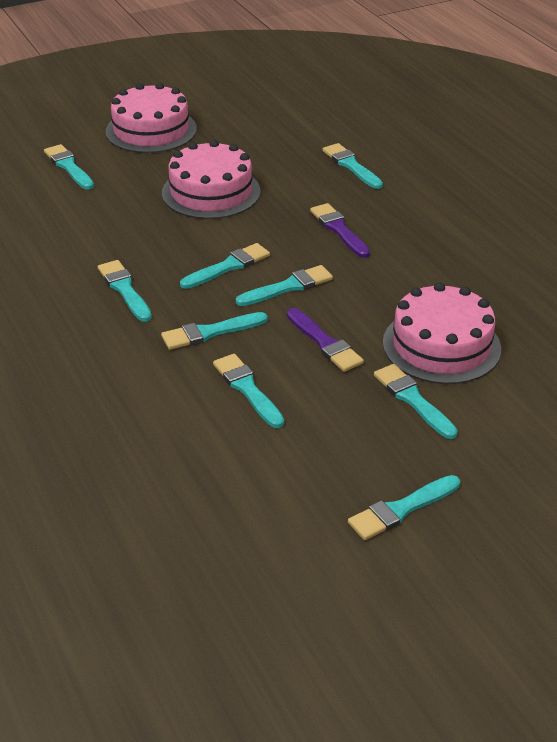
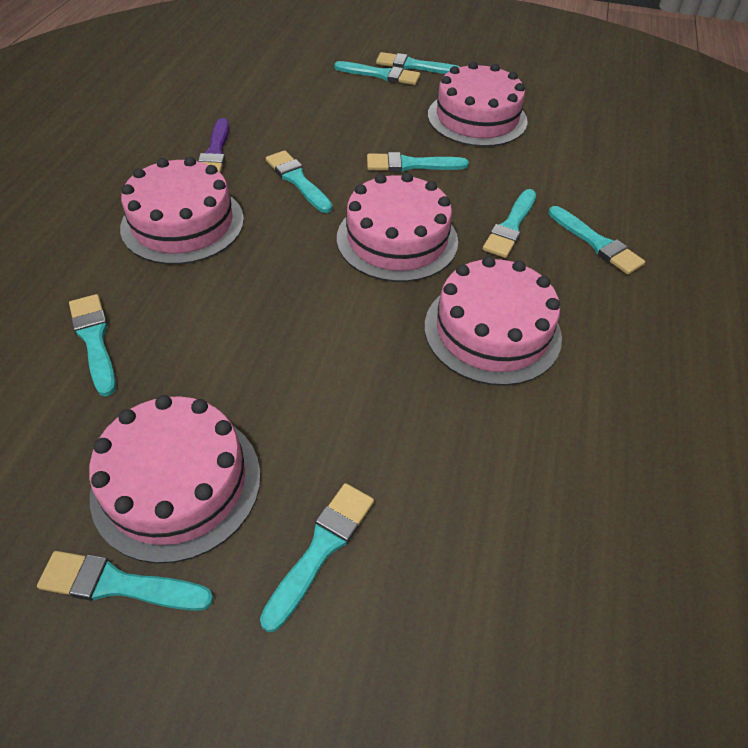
pink cake: 3 -> 5
purple brush: 2 -> 1

